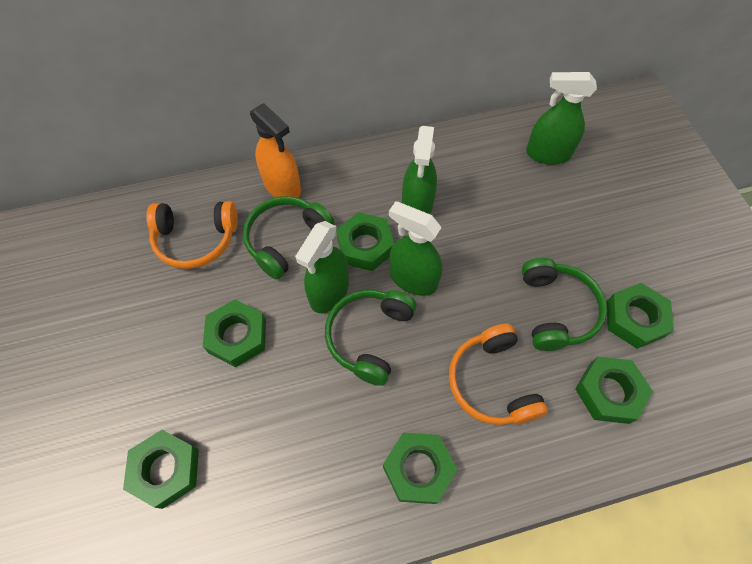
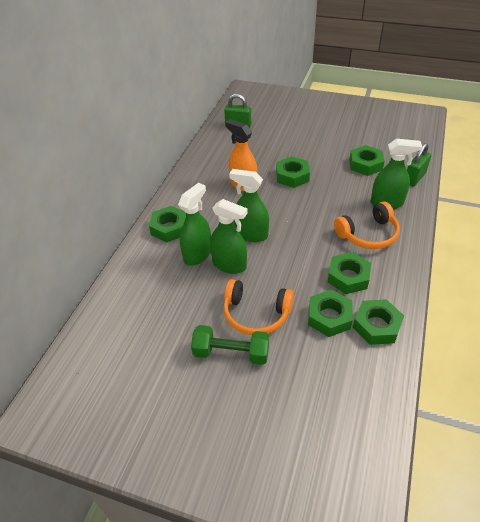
green dumbbell: 0 -> 1
green headphones: 3 -> 0
green padlock: 0 -> 2

